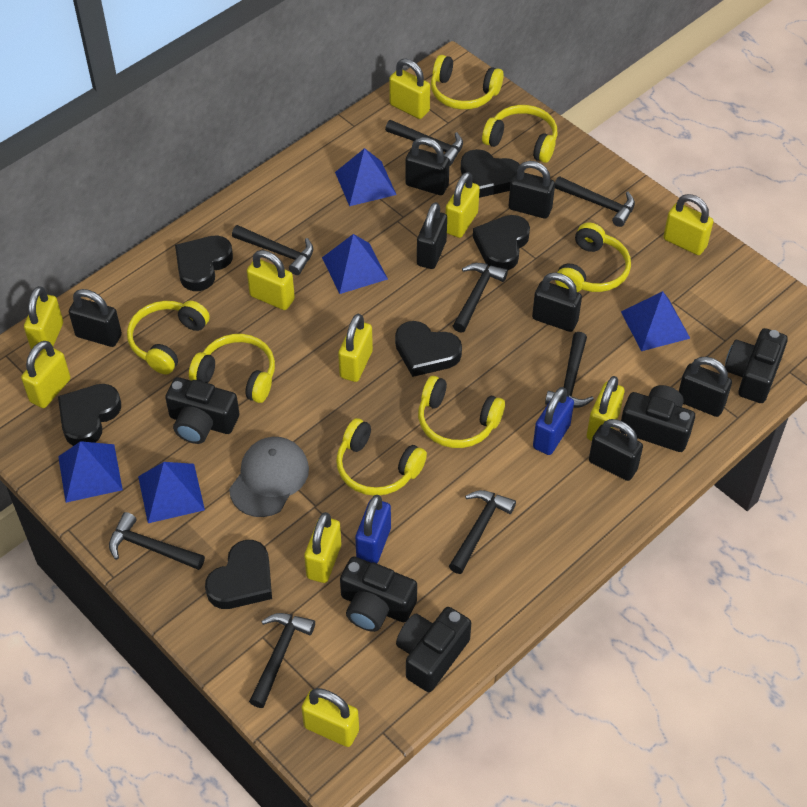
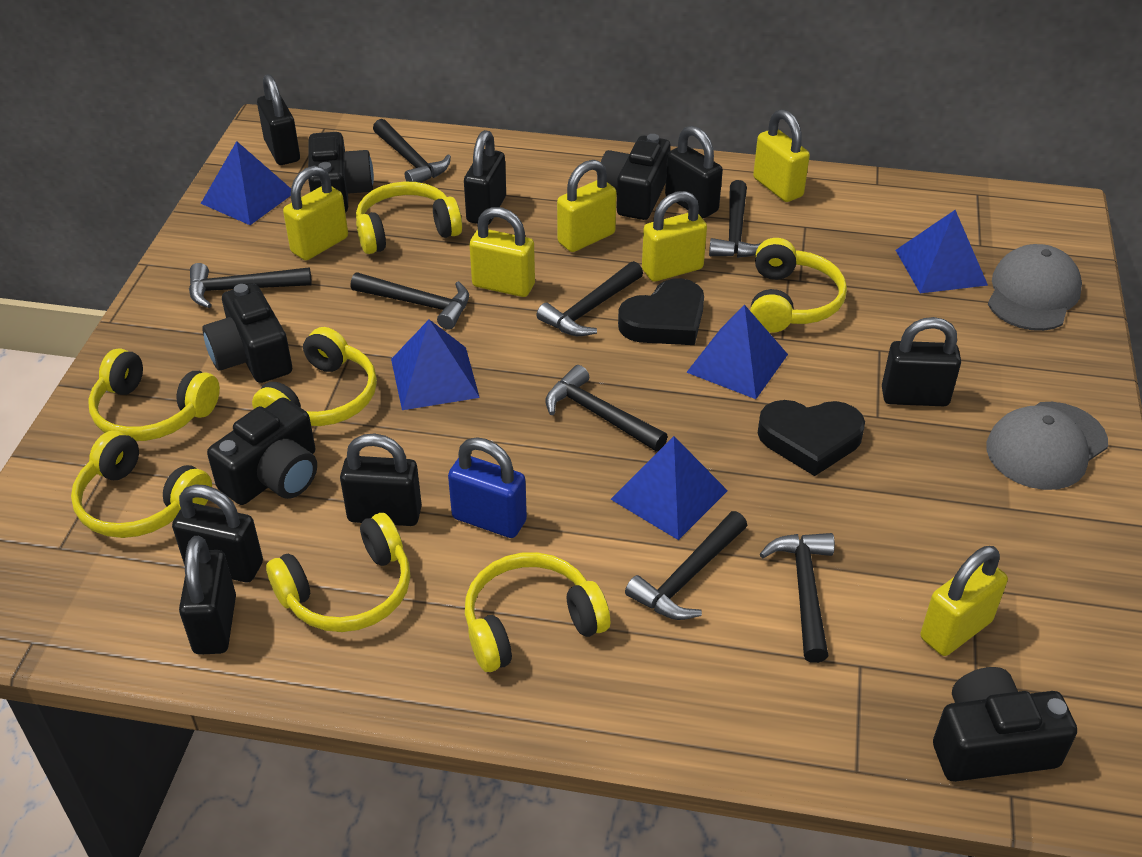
black heart: 6 -> 2
blue padlock: 2 -> 1
grey cap: 1 -> 2
yellow padlock: 10 -> 6

